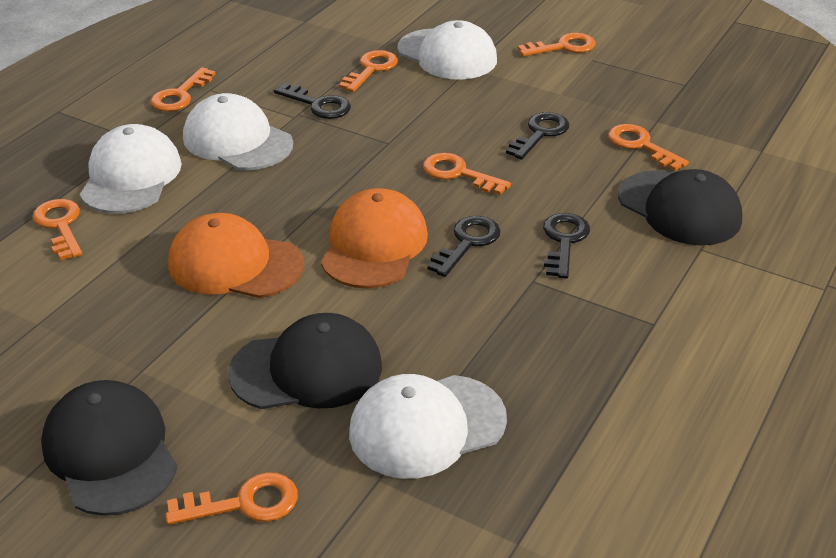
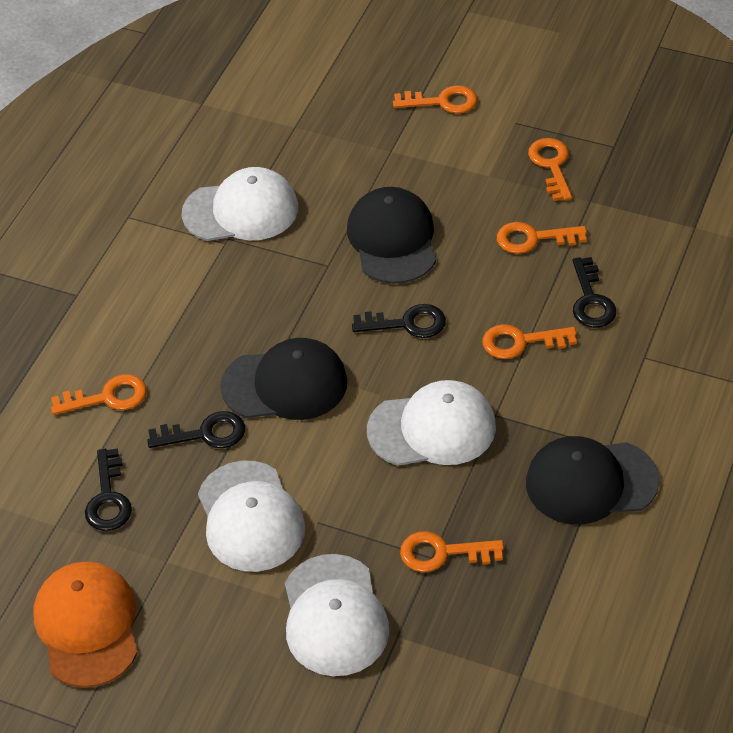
orange cap: 2 -> 1
orange key: 7 -> 6

